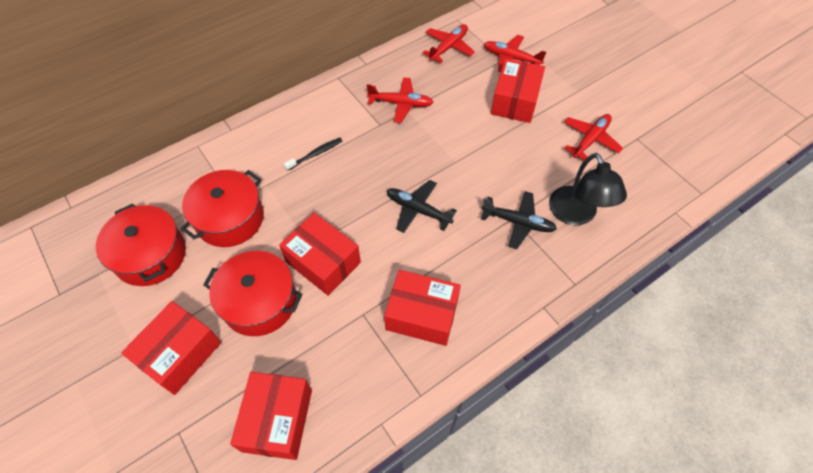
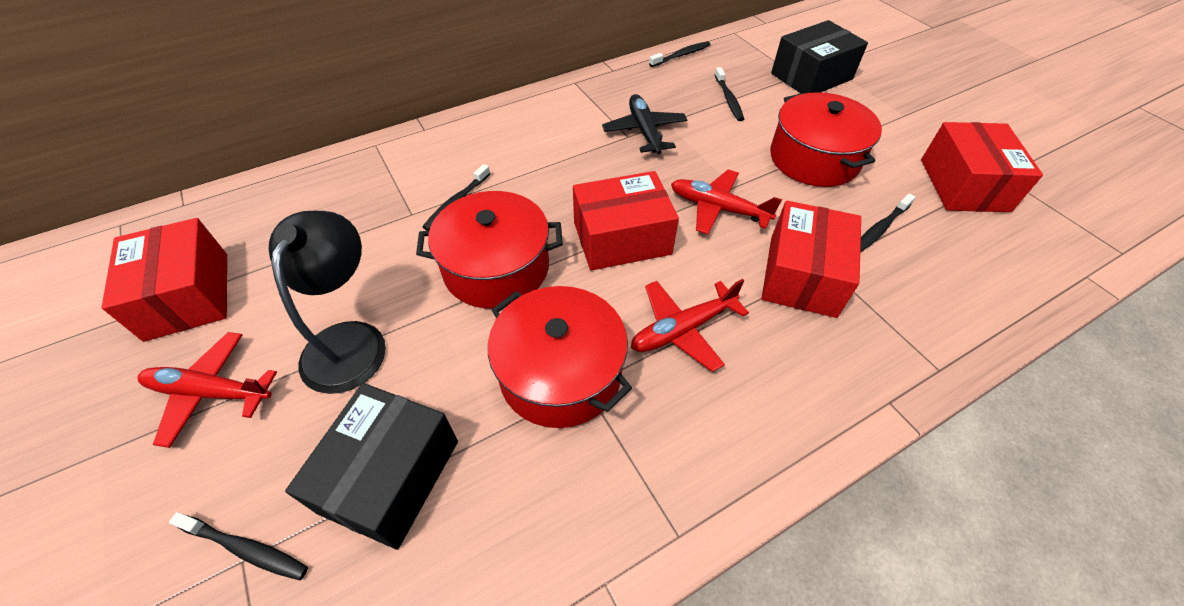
black box: 0 -> 2
black plane: 2 -> 1
black toothbrush: 1 -> 5
red box: 5 -> 4
red plane: 4 -> 3

